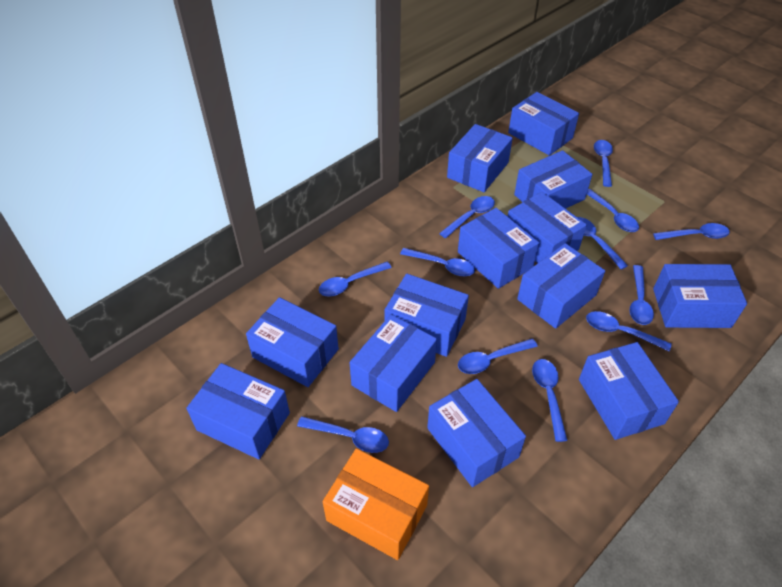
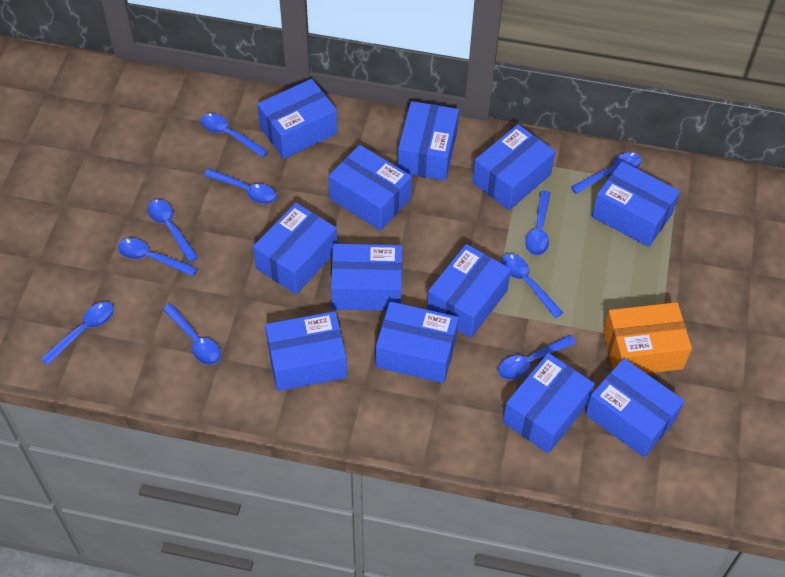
blue box: 13 -> 12
blue spoon: 12 -> 10

